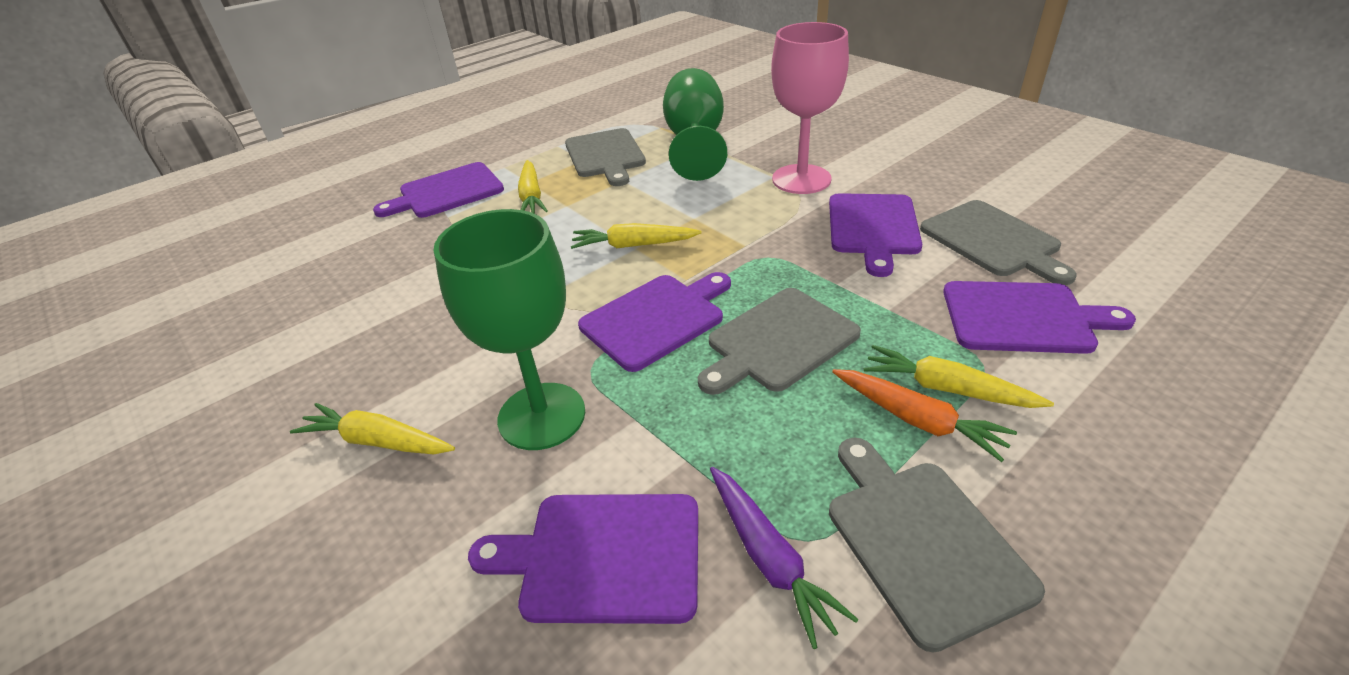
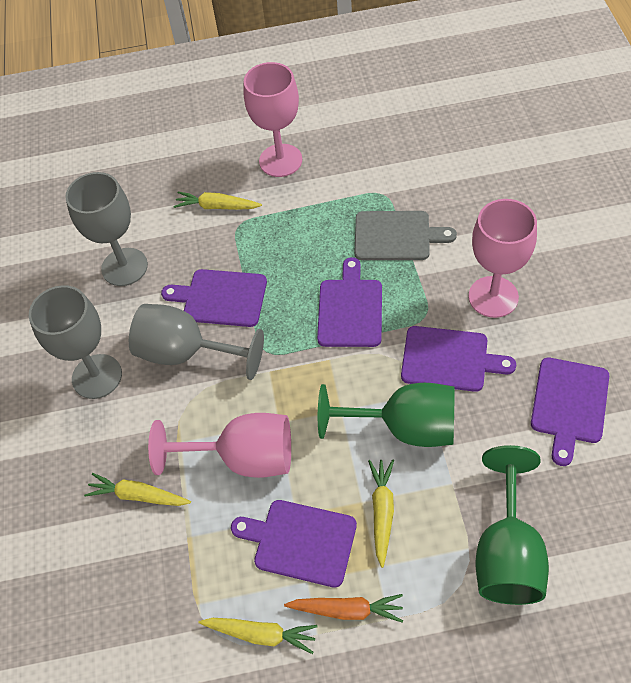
grey cutting board: 4 -> 1
grey goblet: 0 -> 3
pink goblet: 1 -> 3
purple carrot: 1 -> 0

